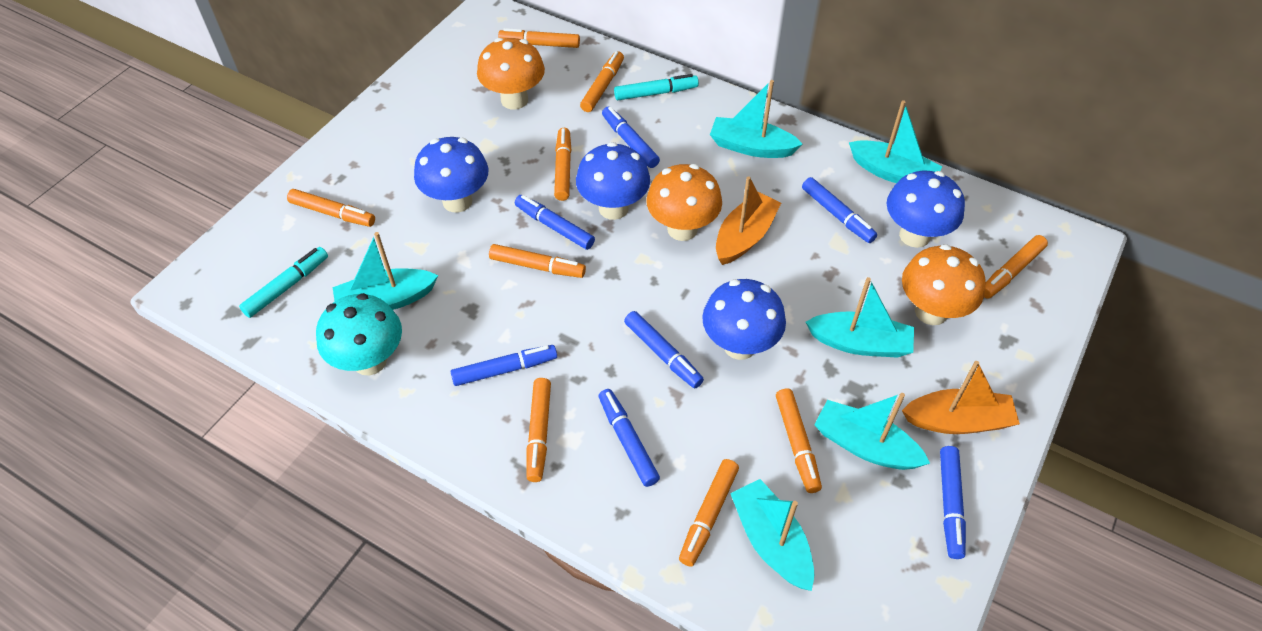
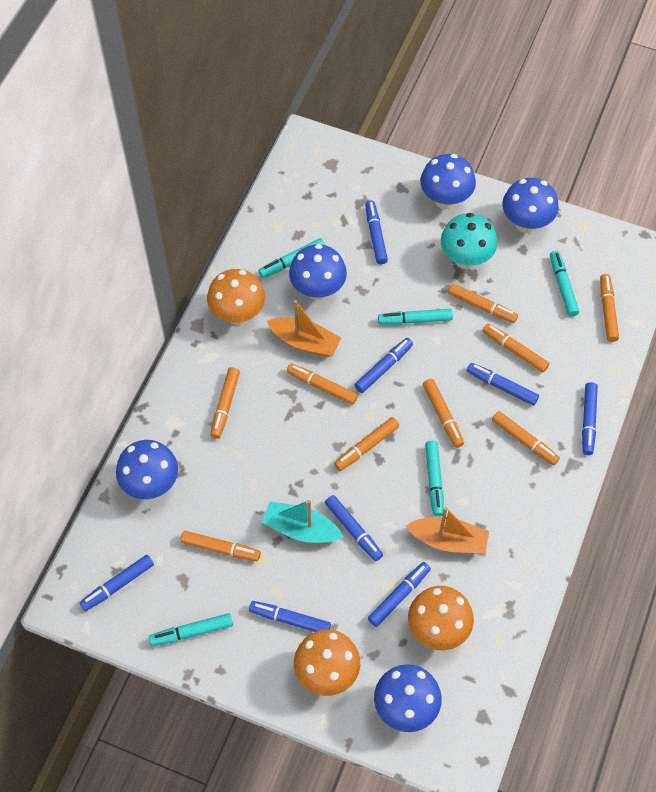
blue marker: 7 -> 8
blue mushroom: 4 -> 5
turquoise boat: 6 -> 1
turquoise marker: 2 -> 5

